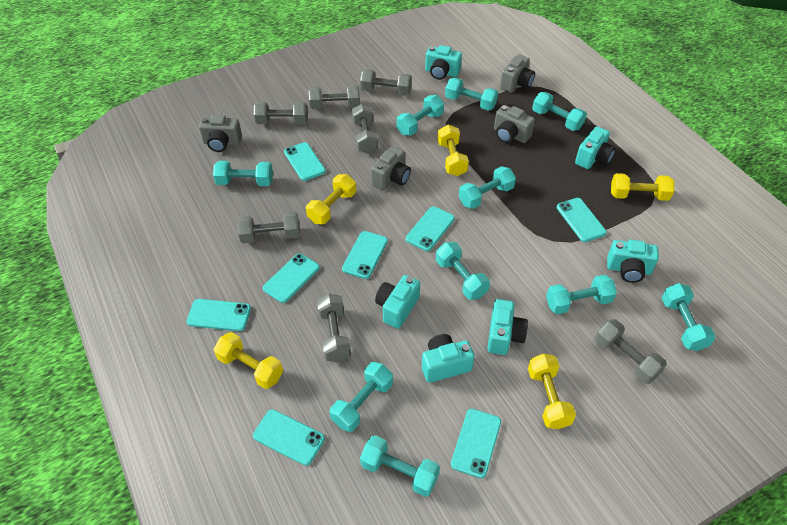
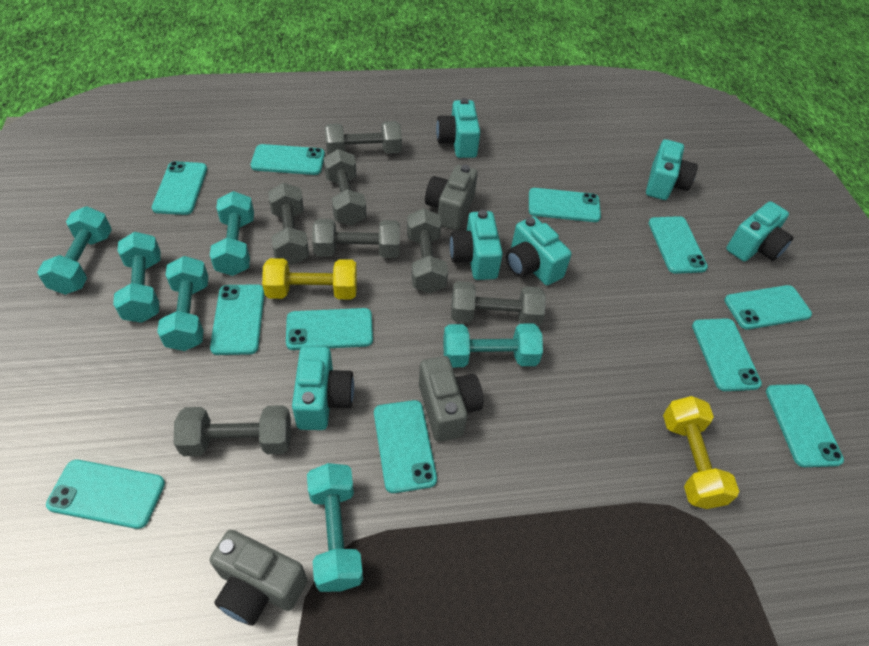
grey camera: 4 -> 3
turquoise dumbbell: 10 -> 6
turquoise phone: 8 -> 11
yellow dumbbell: 5 -> 2

